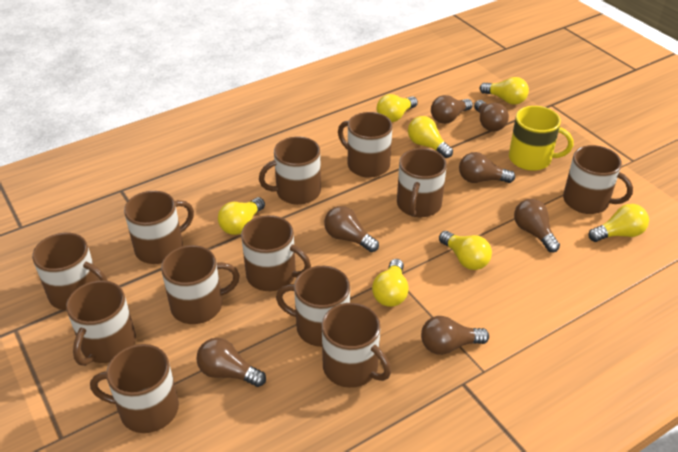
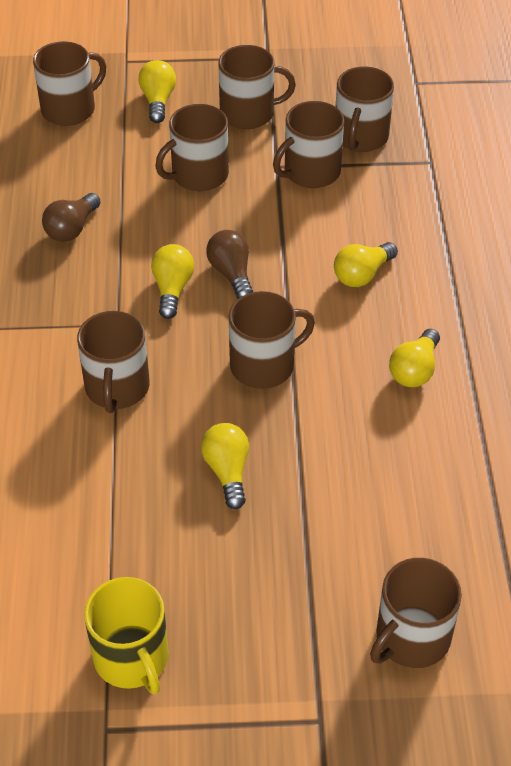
brown light bulb: 7 -> 2
brown mug: 12 -> 8
yellow light bulb: 7 -> 5

